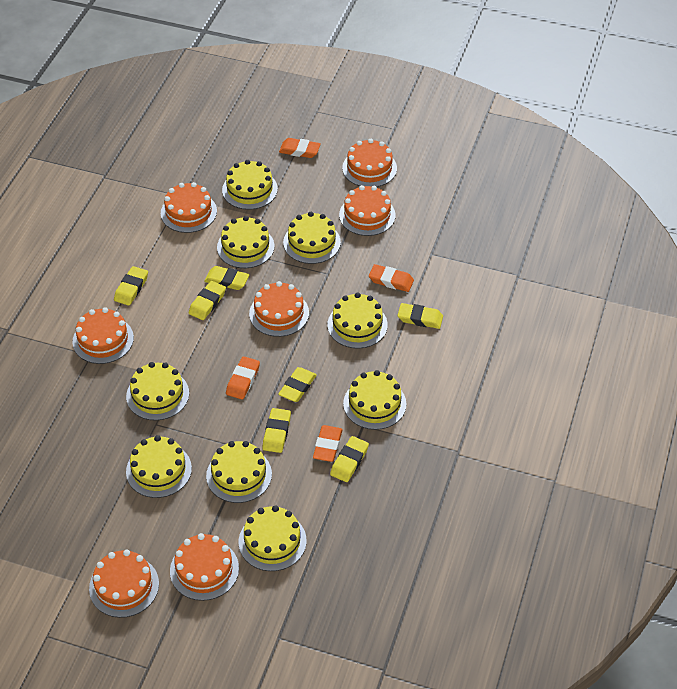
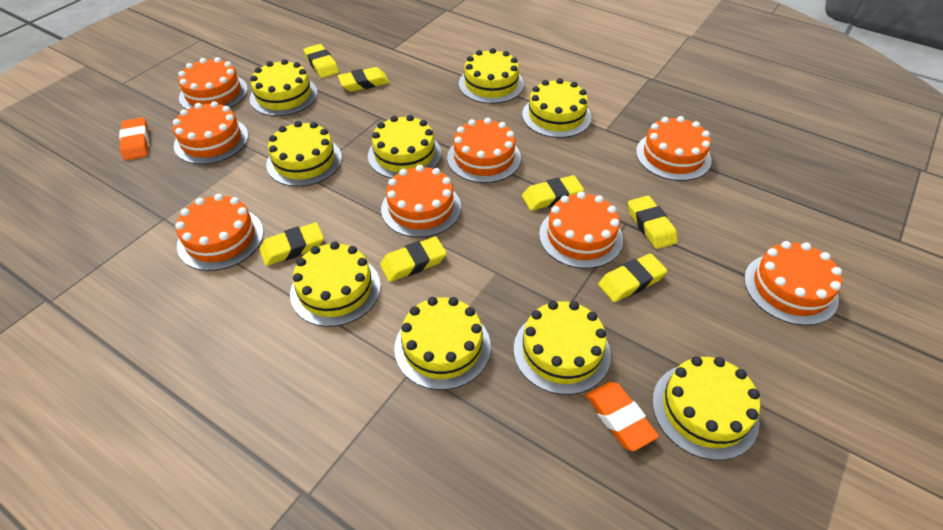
orange cake: 7 -> 8
orange eraser: 4 -> 2

